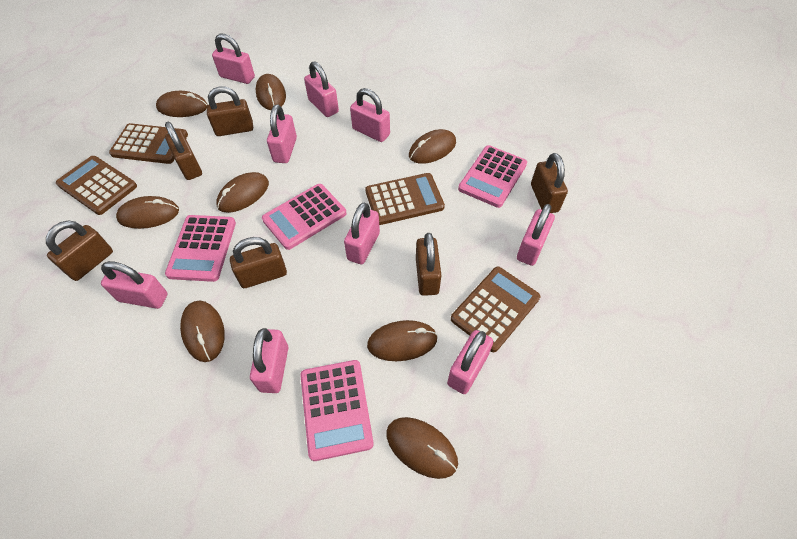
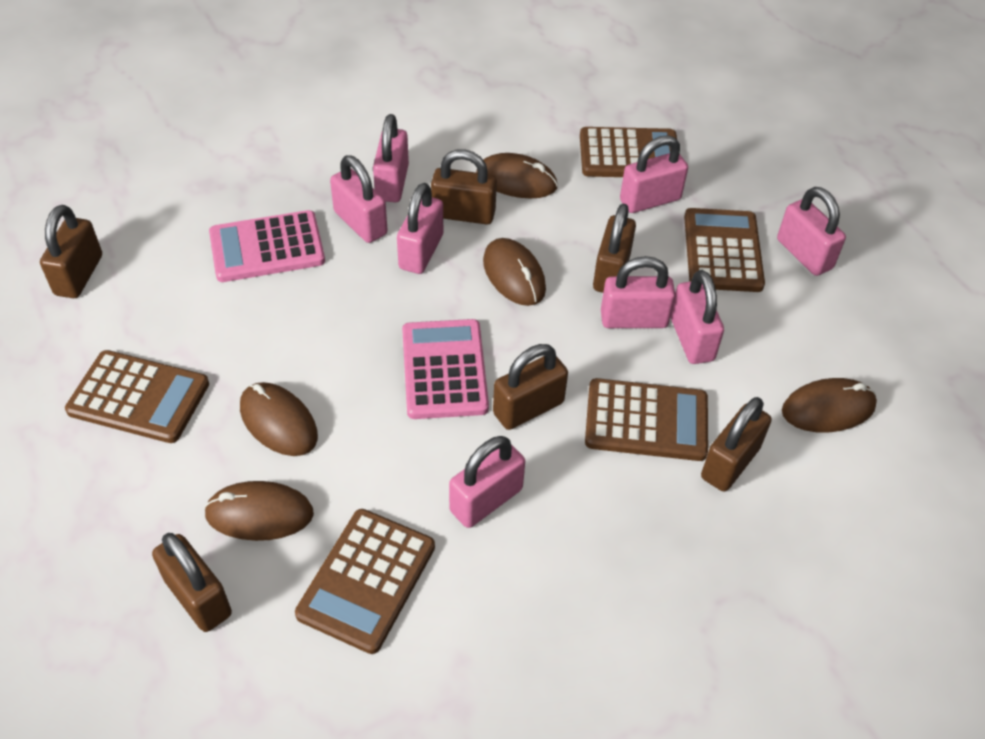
brown calculator: 4 -> 5
brown mouse: 8 -> 5
pink calculator: 4 -> 2
pink padlock: 9 -> 8

